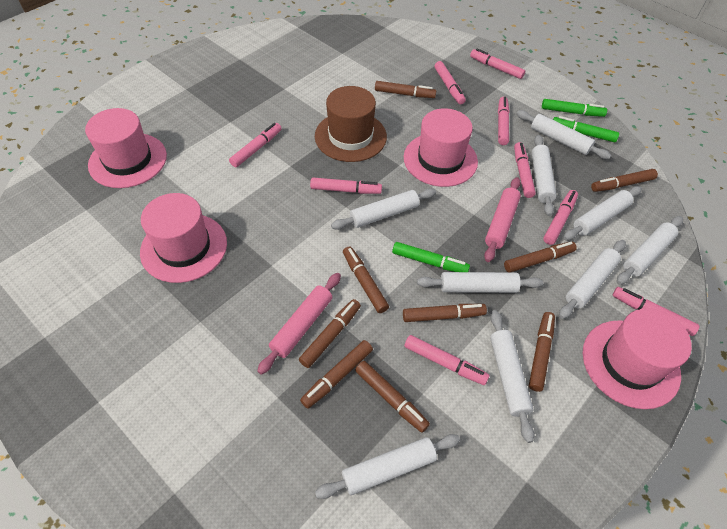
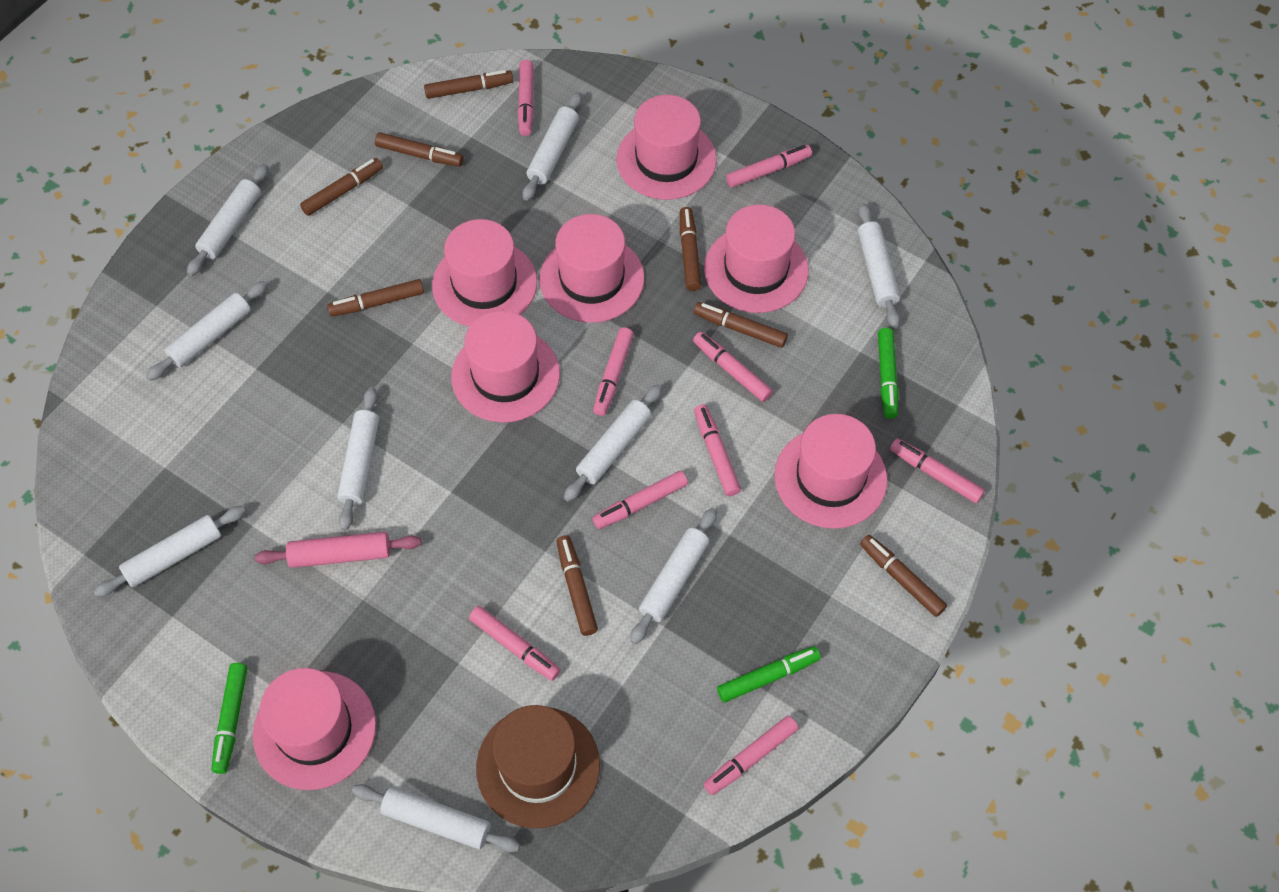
brown marker: 9 -> 8
pink hat: 4 -> 7
pink rolling pin: 2 -> 1

